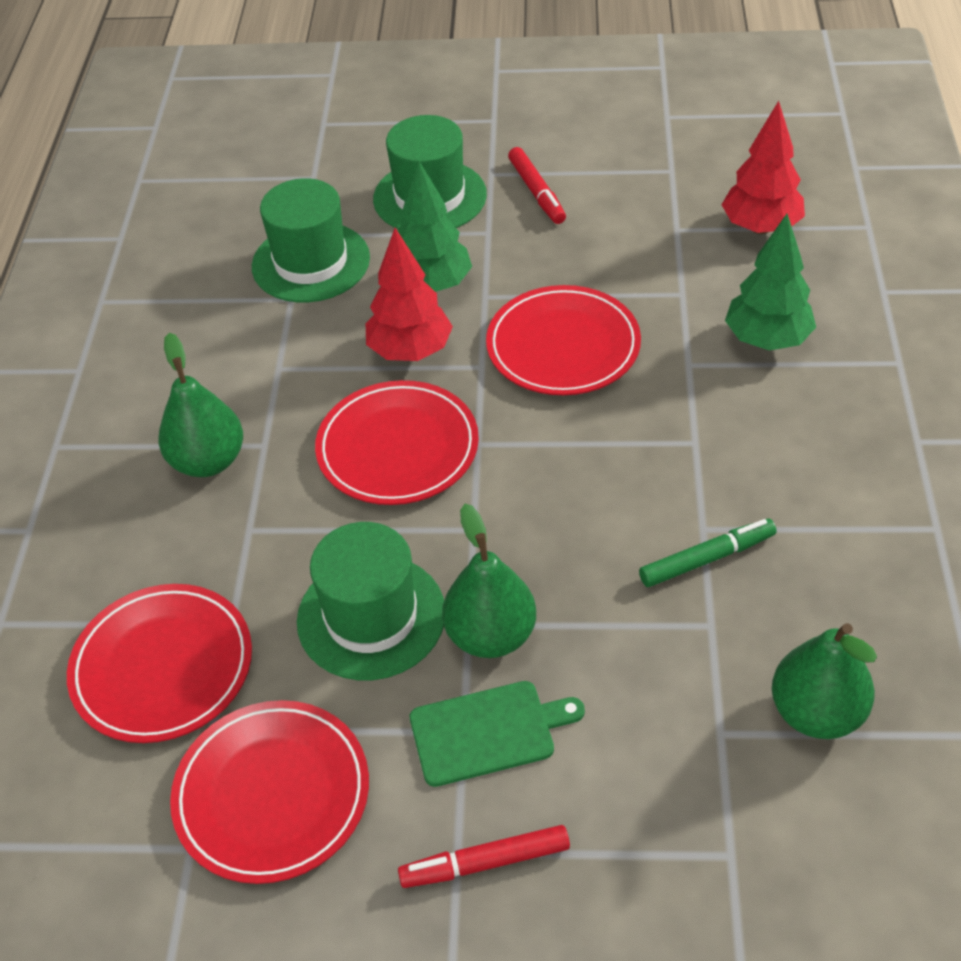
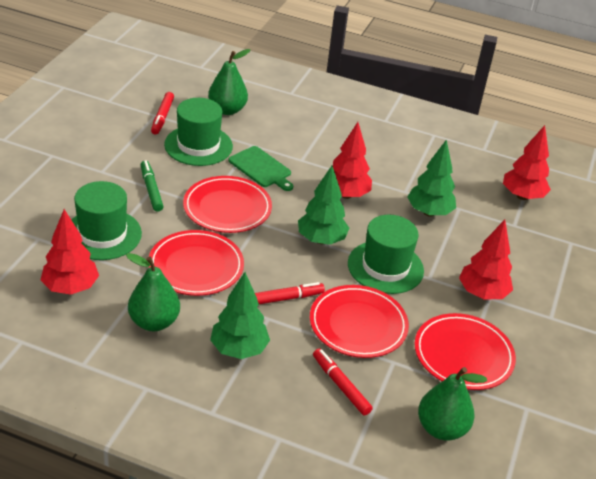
green tree: 2 -> 3
red marker: 2 -> 3
red tree: 2 -> 4

